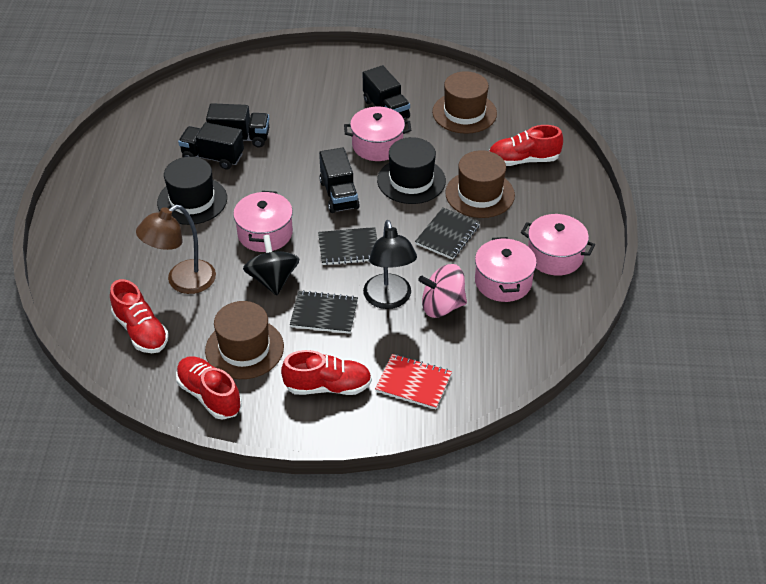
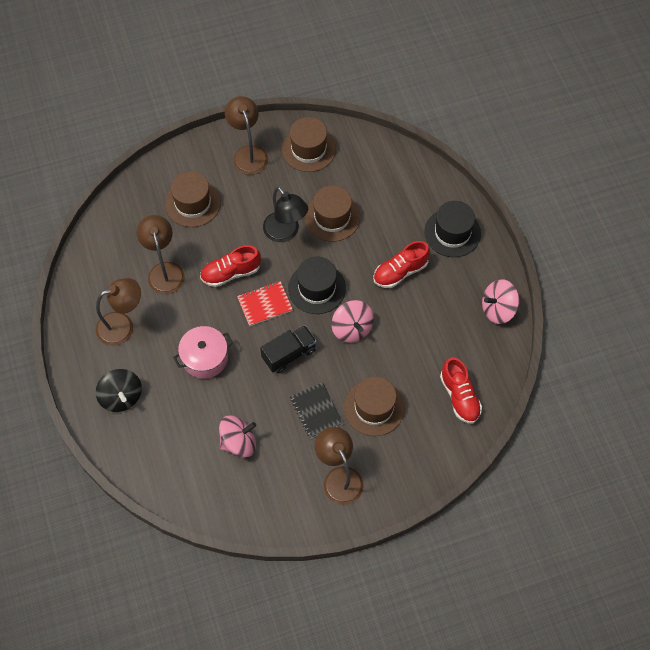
black notebook: 3 -> 1
black truck: 4 -> 1
brown hat: 3 -> 4
brown lamp: 1 -> 4
pink pot: 4 -> 1
pink spinning top: 1 -> 3
red shoe: 4 -> 3

